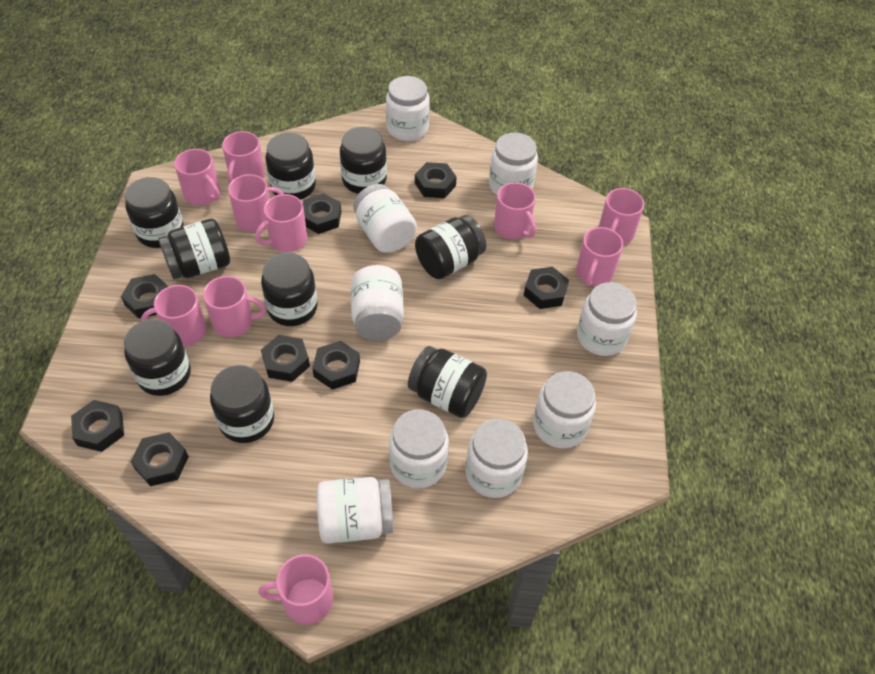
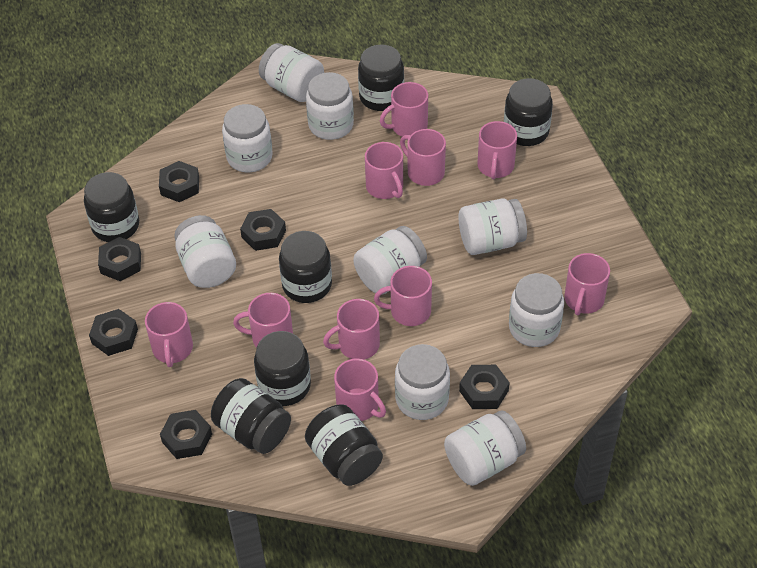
black jar: 9 -> 7
black nut: 8 -> 6

